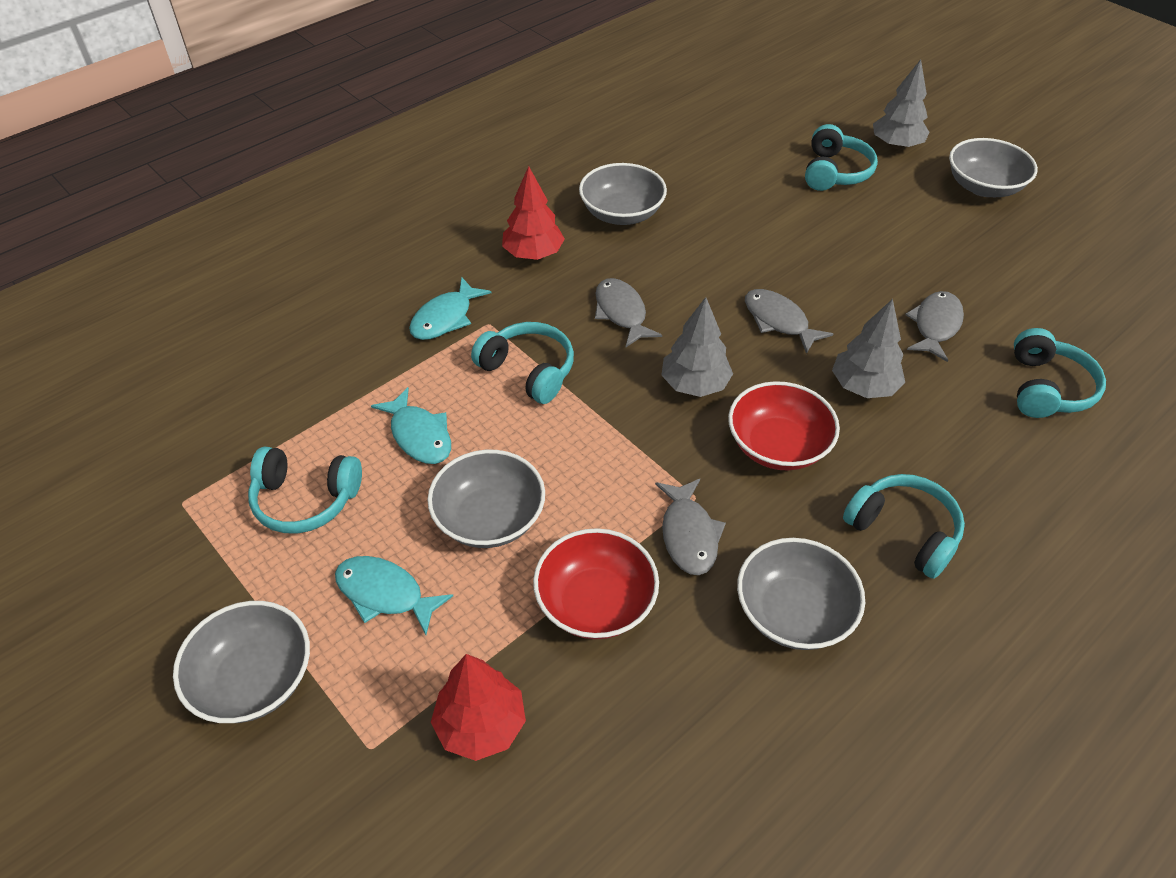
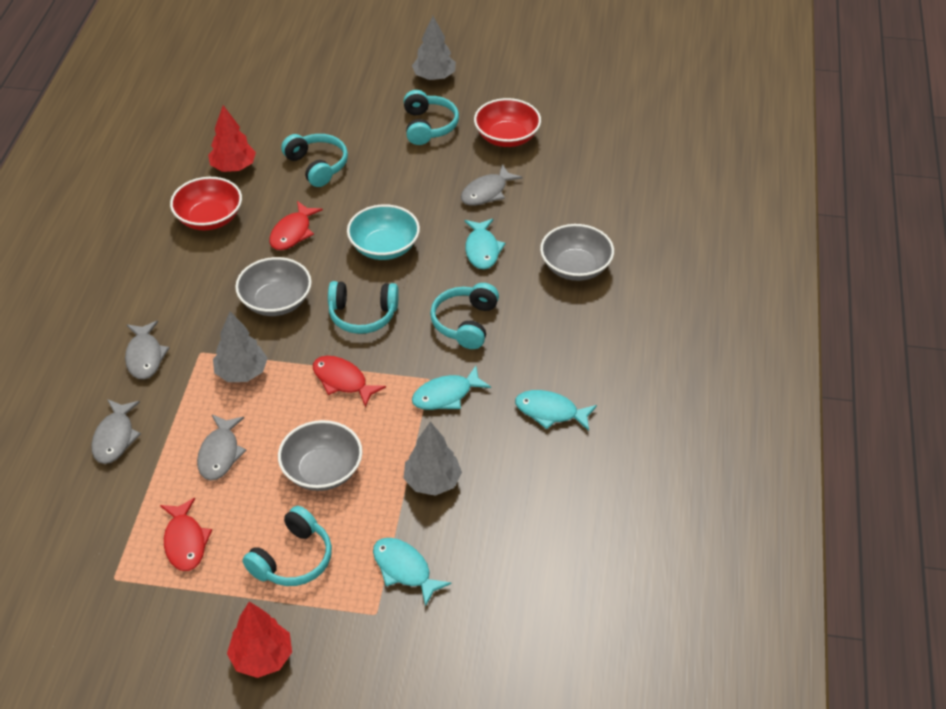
grey bowl: 5 -> 3
red fish: 0 -> 3
turquoise bowl: 0 -> 1
turquoise fish: 3 -> 4

